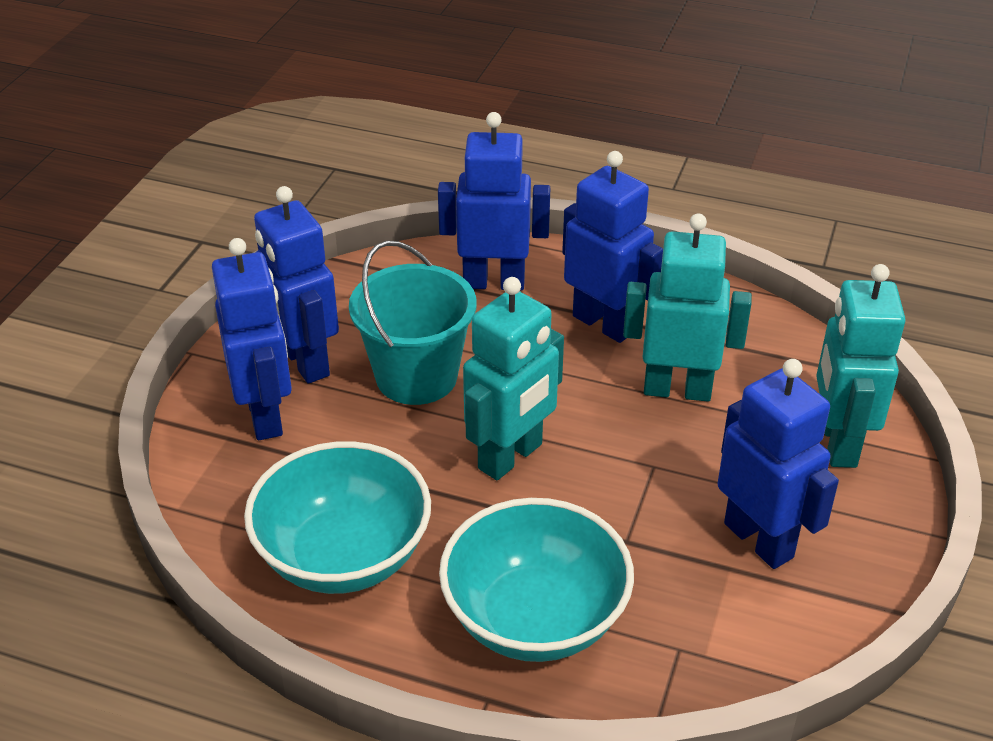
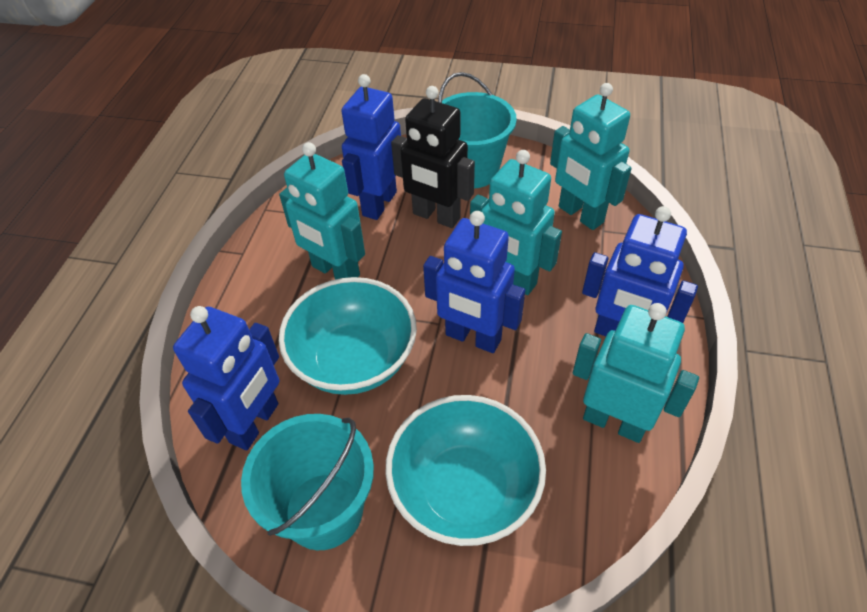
black robot: 0 -> 1
blue robot: 5 -> 4
turquoise bucket: 1 -> 2
turquoise robot: 3 -> 4

